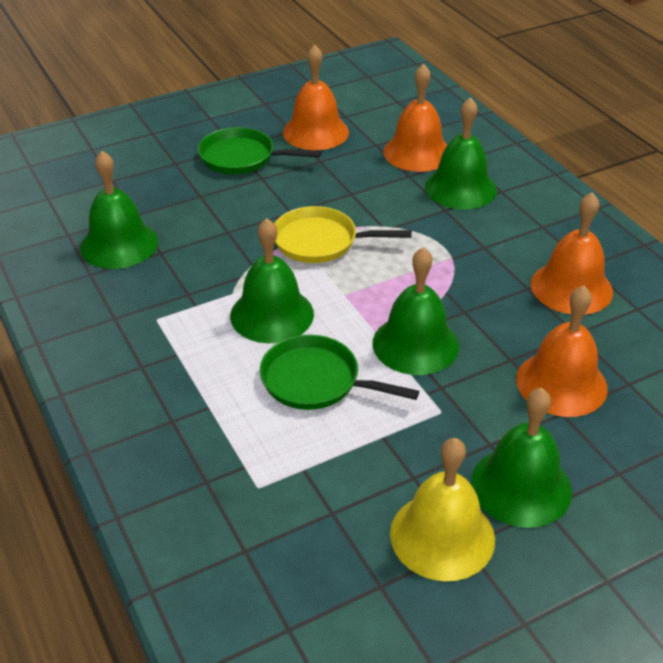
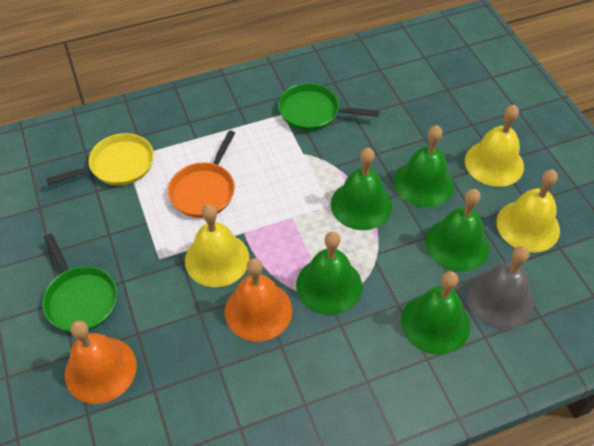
grey bell: 0 -> 1
orange bell: 4 -> 2
orange pan: 0 -> 1
yellow bell: 1 -> 3

